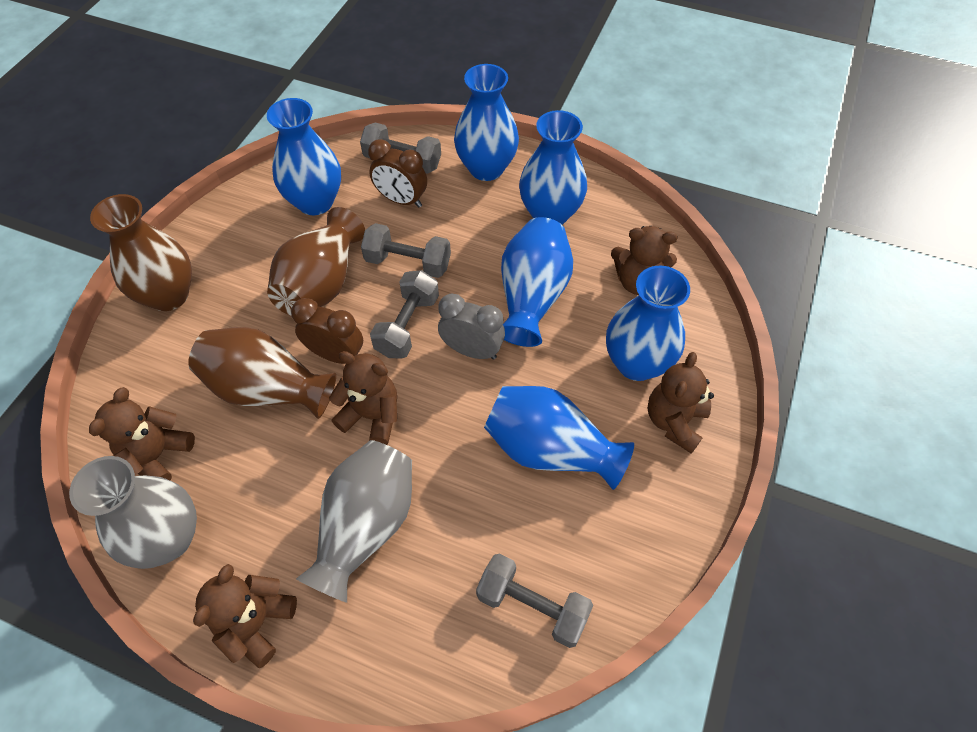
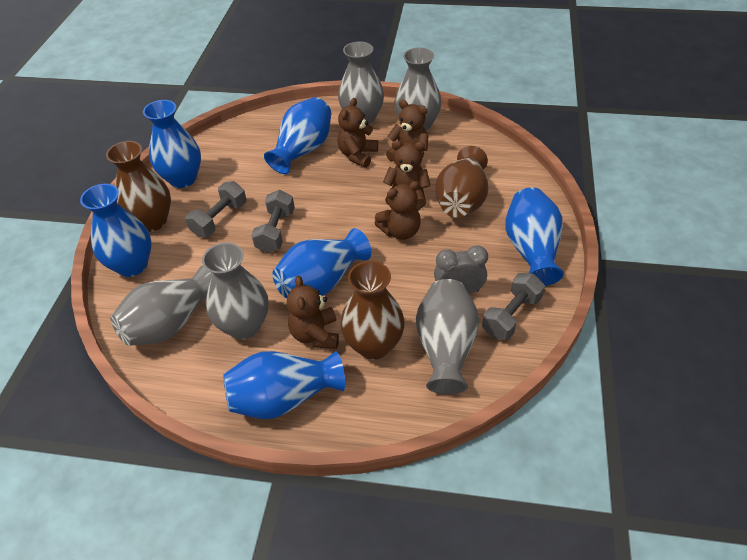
brown clock: 2 -> 0
grey dumbbell: 4 -> 3
grey vase: 2 -> 5

